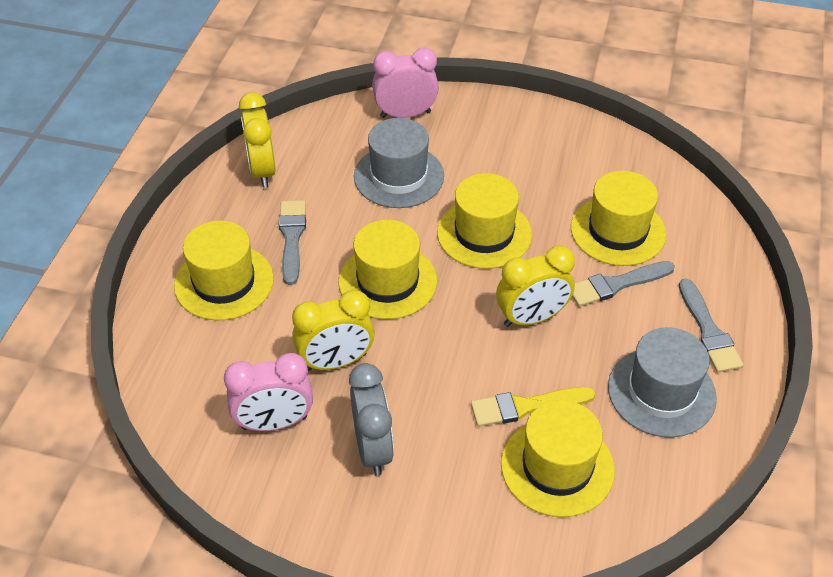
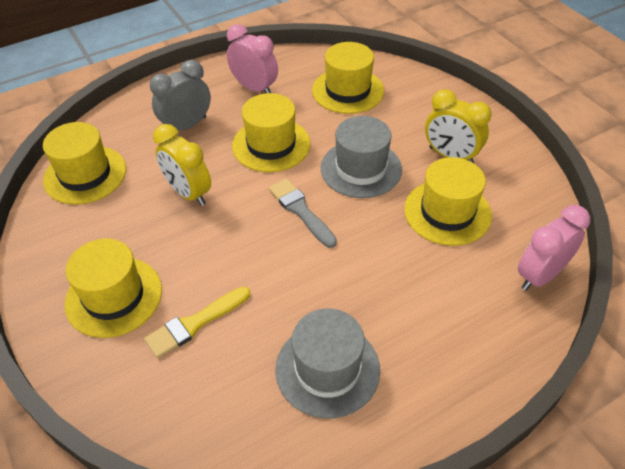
grey brush: 3 -> 1
yellow clock: 3 -> 2

